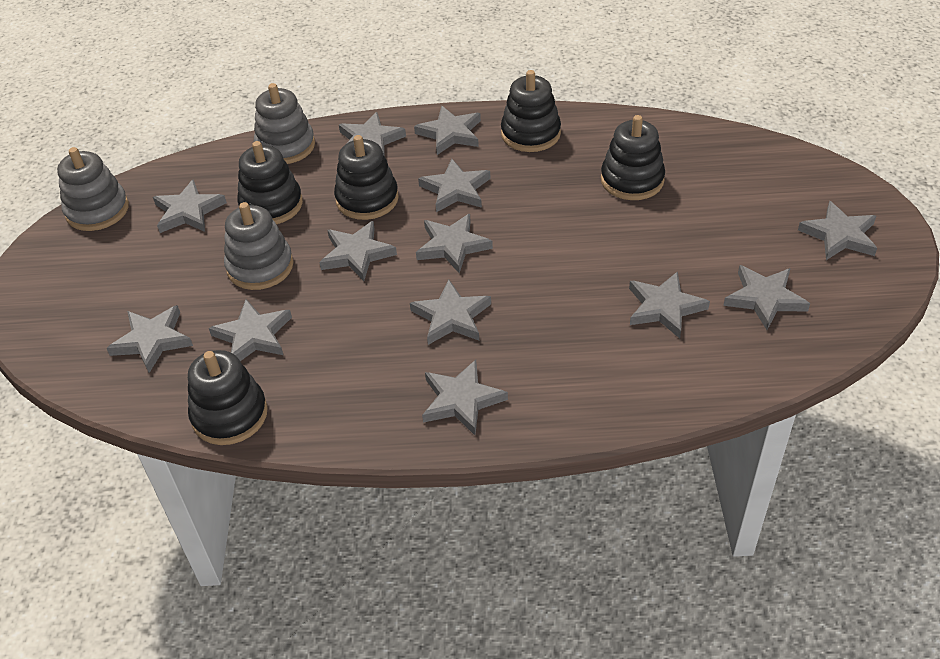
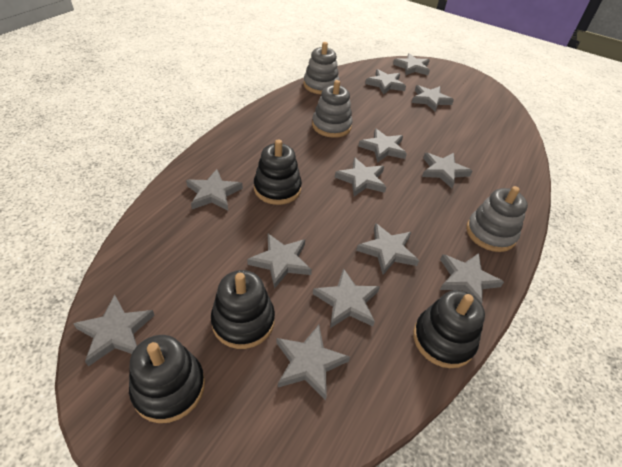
black stacking toy: 5 -> 4

